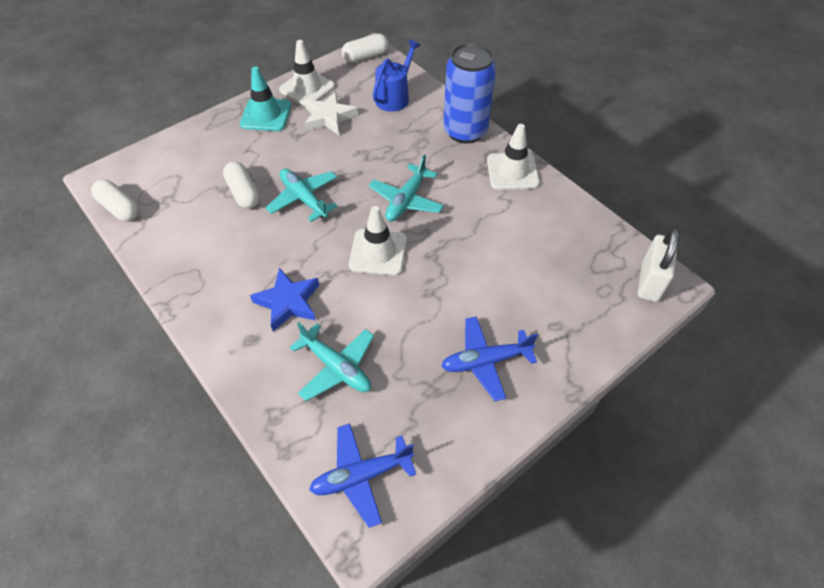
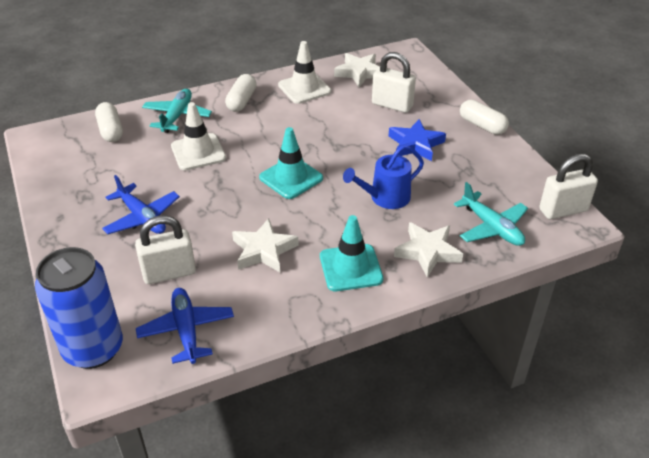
turquoise plane: 3 -> 2
turquoise traffic cone: 1 -> 2
white padlock: 1 -> 3
white star: 1 -> 3
white traffic cone: 3 -> 2

